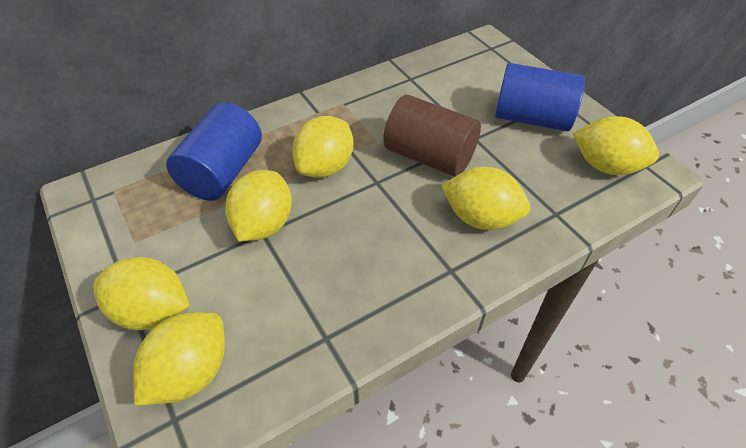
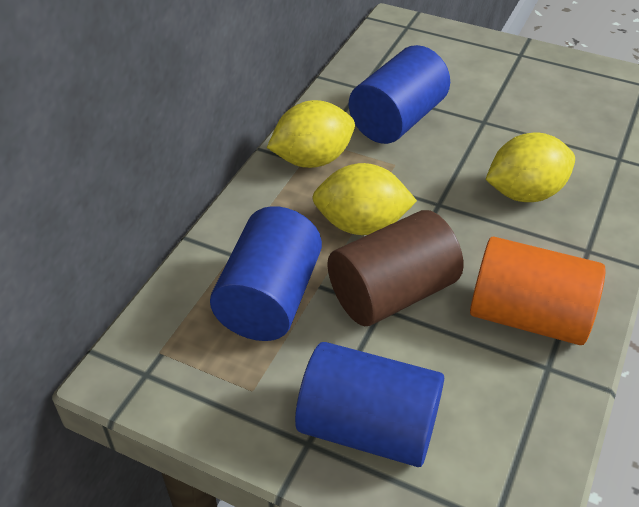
blue cylinder: 2 -> 3
orange cylinder: 0 -> 1
yellow lemon: 6 -> 3

